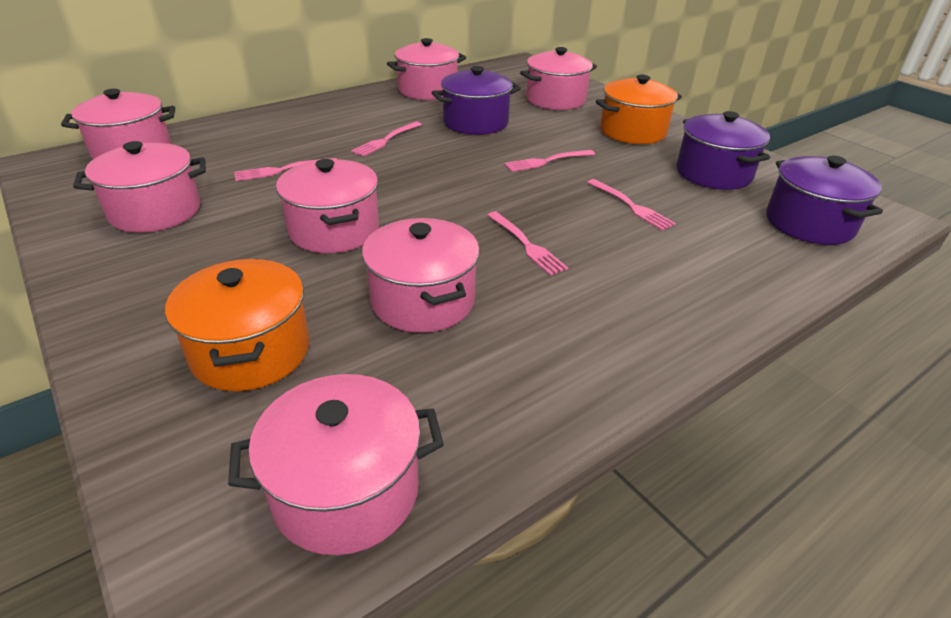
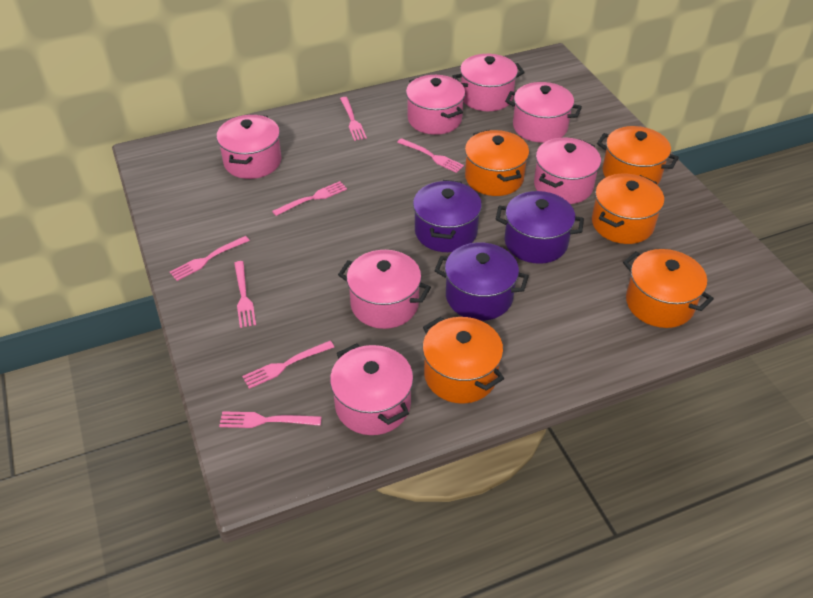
orange pot: 2 -> 5
pink fork: 5 -> 7

